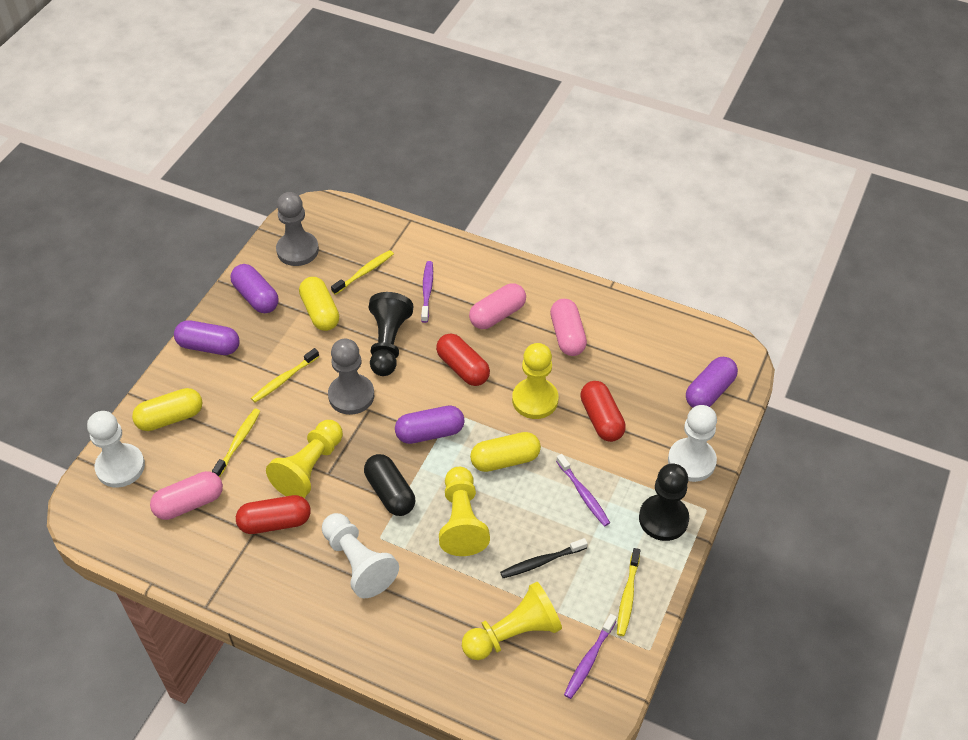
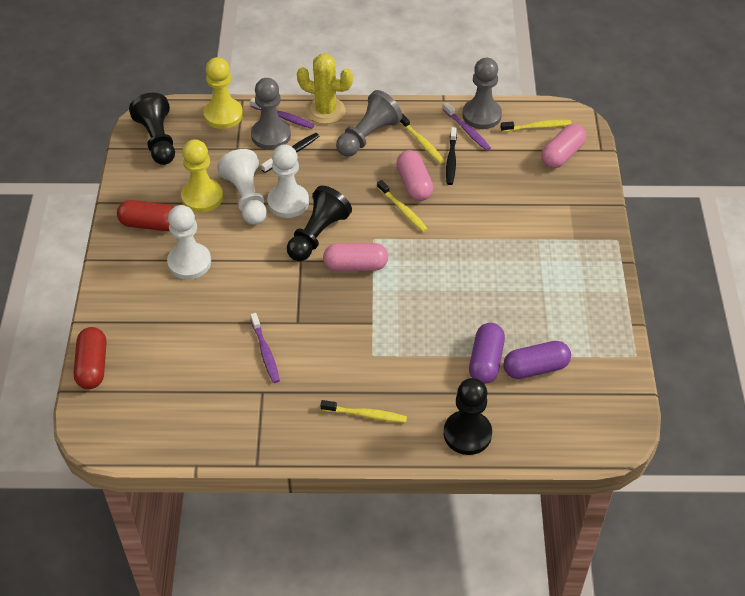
black capsule: 1 -> 0
black pawn: 2 -> 3
black toothbrush: 1 -> 2
grey pawn: 2 -> 3
purple capsule: 4 -> 2
red capsule: 3 -> 2
yellow cactus: 0 -> 1
yellow capsule: 3 -> 0
yellow pawn: 4 -> 2

